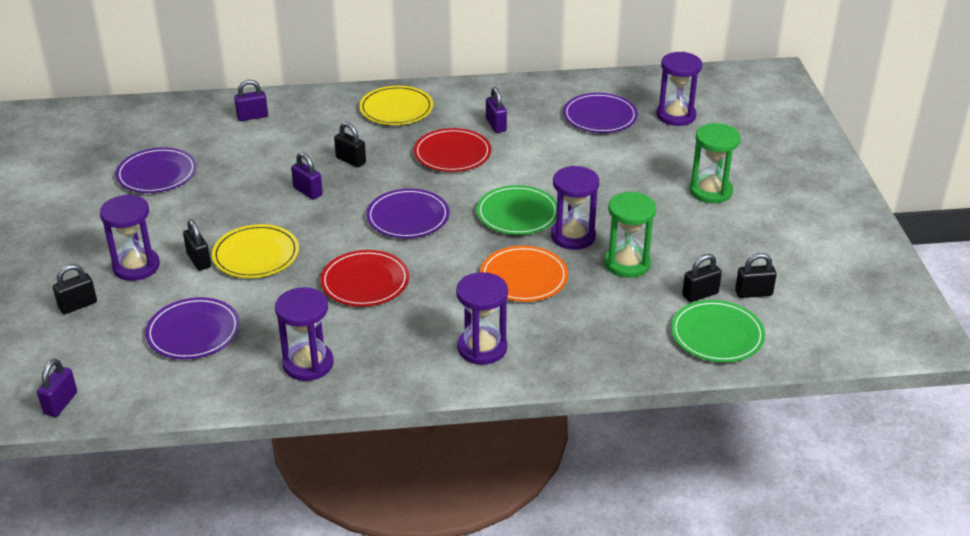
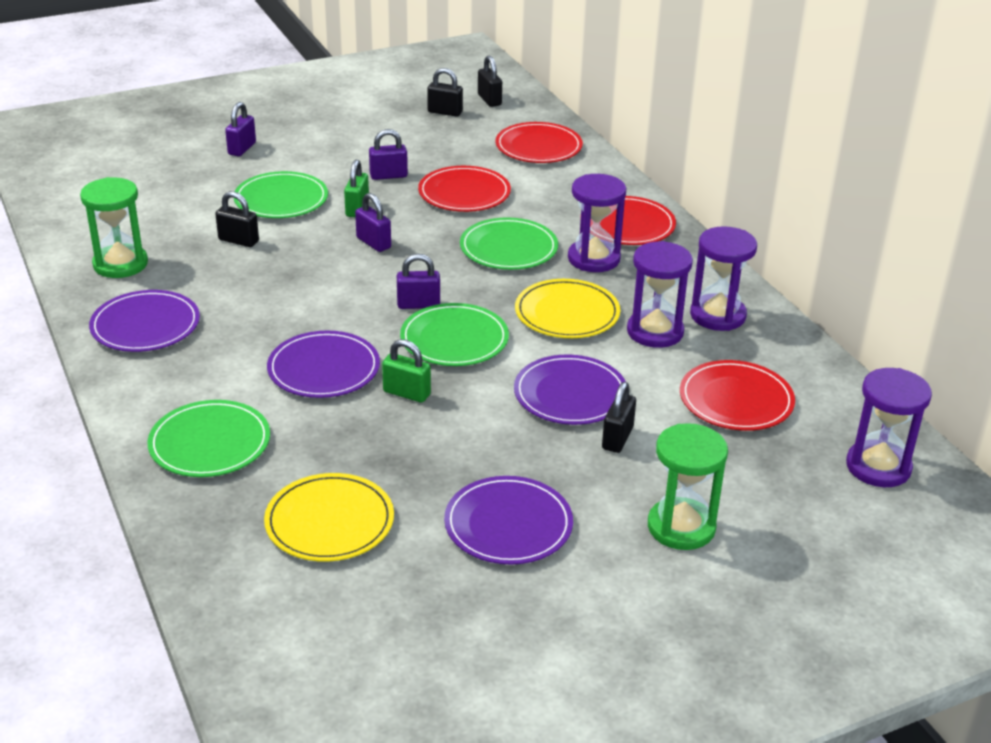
black padlock: 5 -> 4
green padlock: 0 -> 2
green plate: 2 -> 4
orange plate: 1 -> 0
purple hourglass: 5 -> 4
red plate: 2 -> 4

